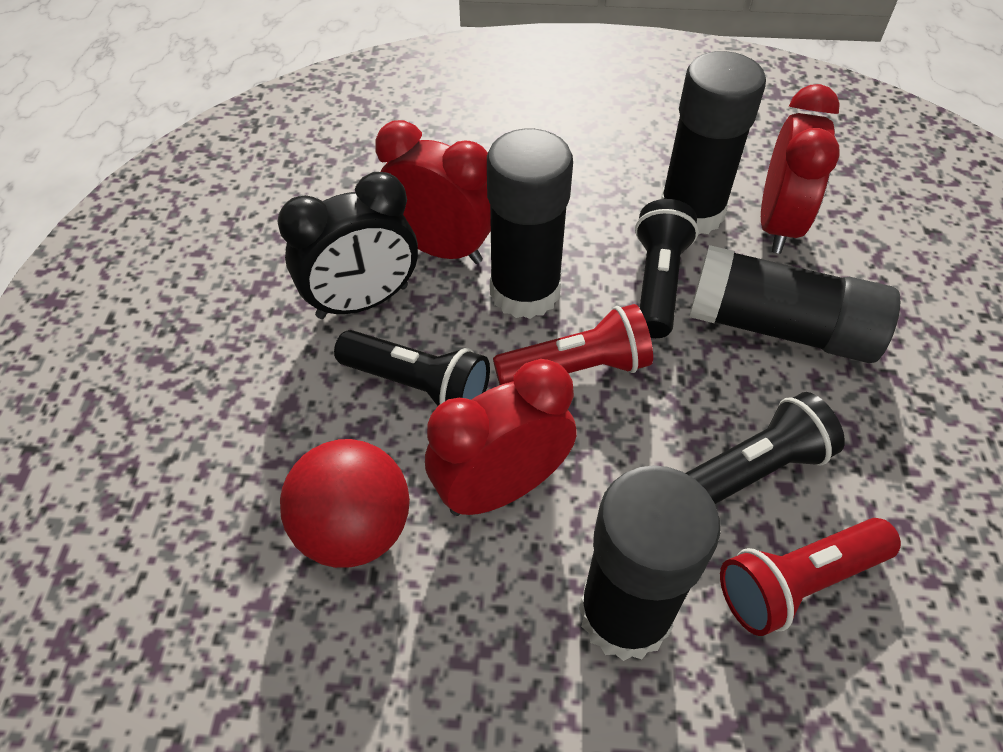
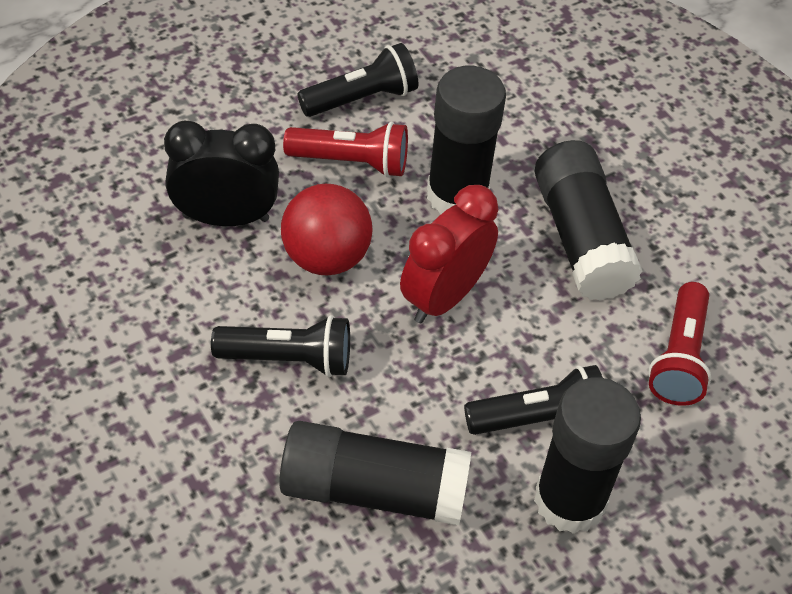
red clock: 3 -> 1

